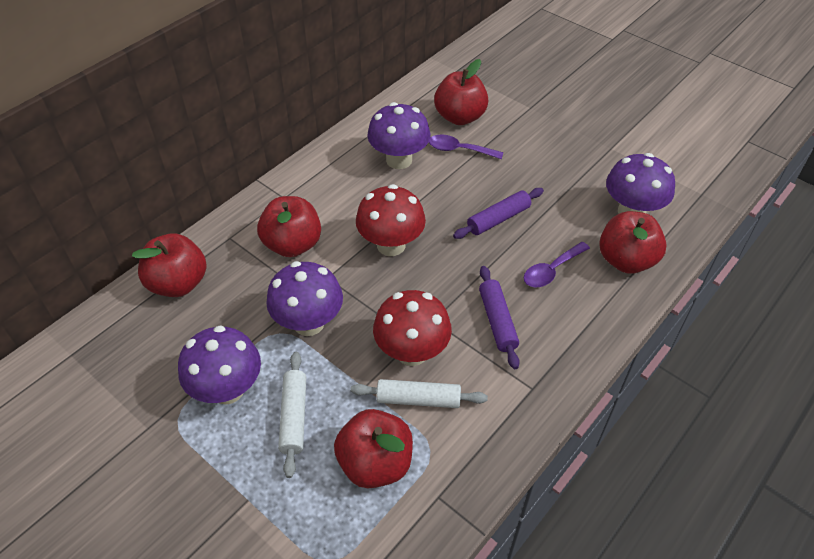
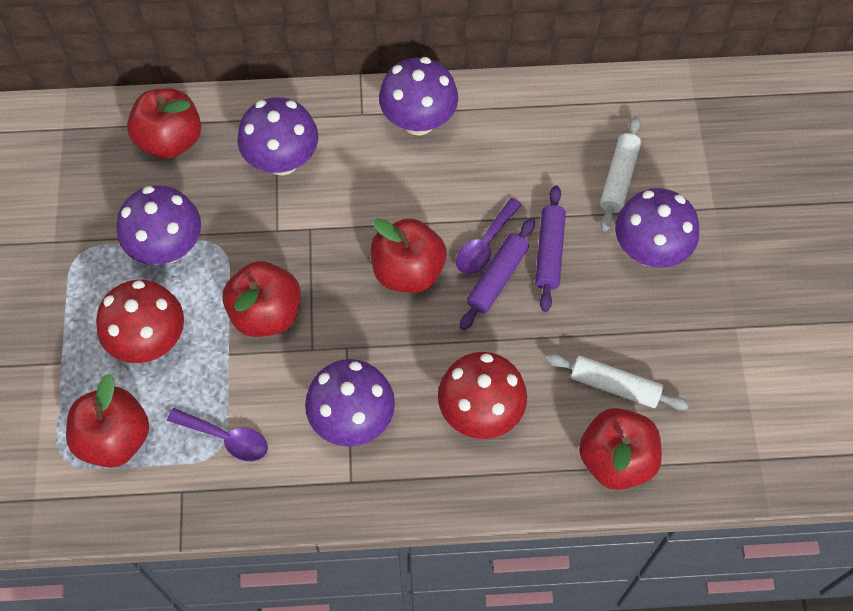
purple mushroom: 4 -> 5

